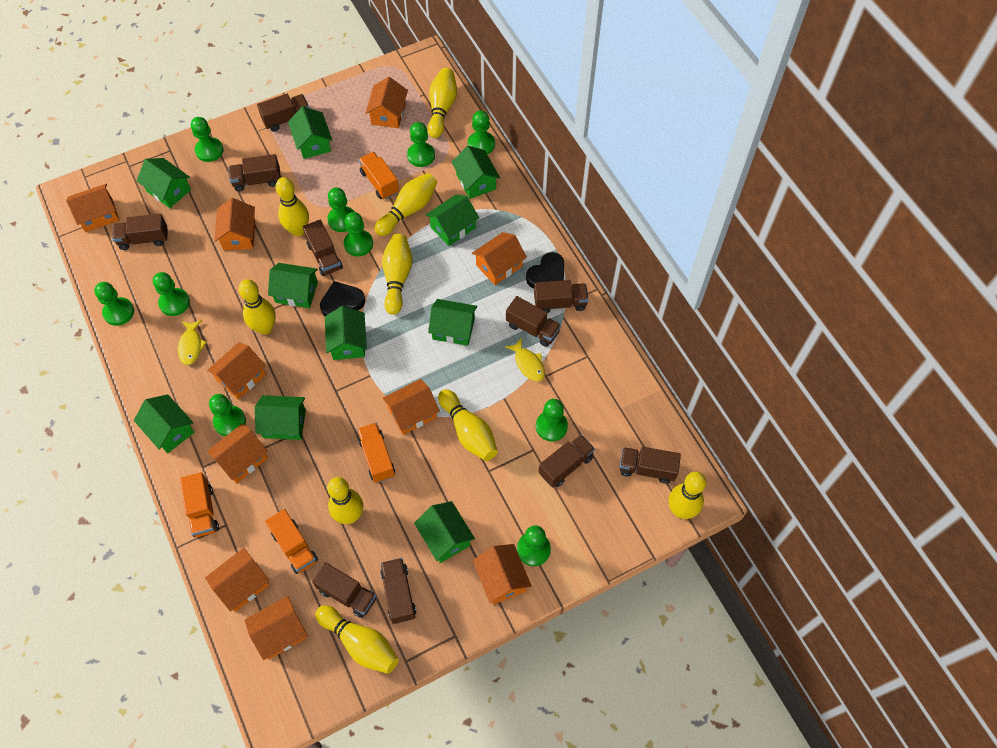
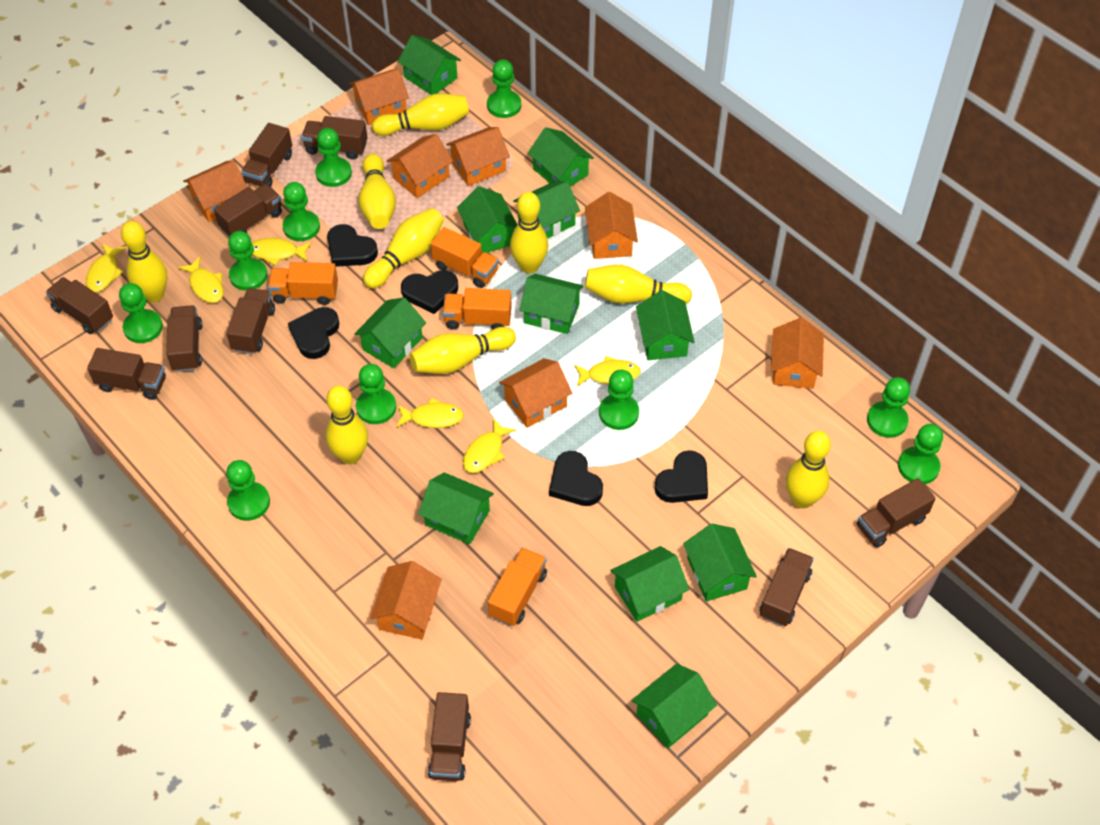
black heart: 2 -> 5
green house: 10 -> 11
orange house: 10 -> 8
yellow fish: 2 -> 6

